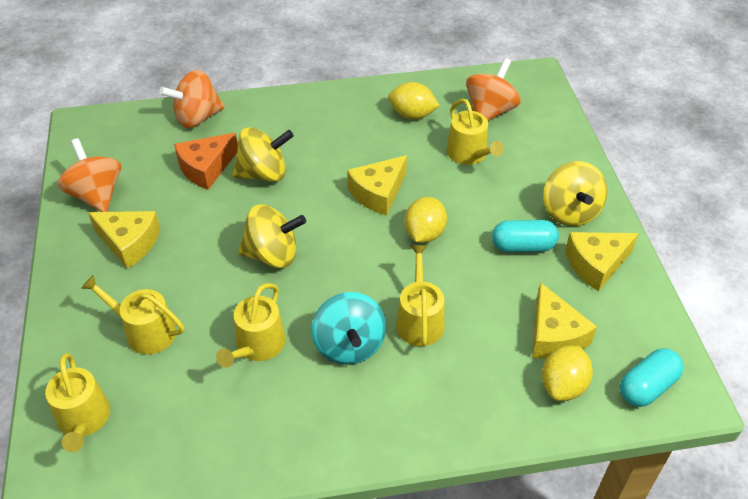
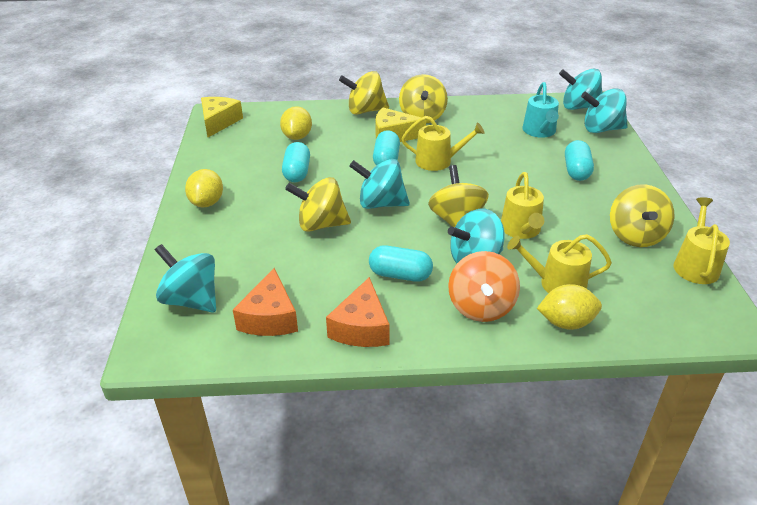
orange cheese: 1 -> 2
orange spinning top: 3 -> 1
turquoise capsule: 2 -> 4
turquoise spinning top: 1 -> 5
turquoise watering can: 0 -> 1
yellow cheese: 4 -> 2
yellow spinning top: 3 -> 5
yellow watering can: 5 -> 4

